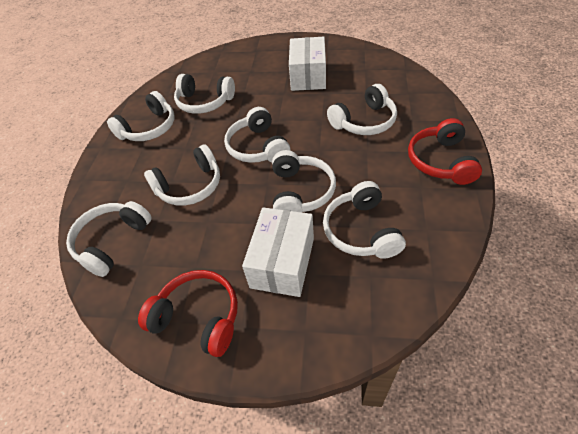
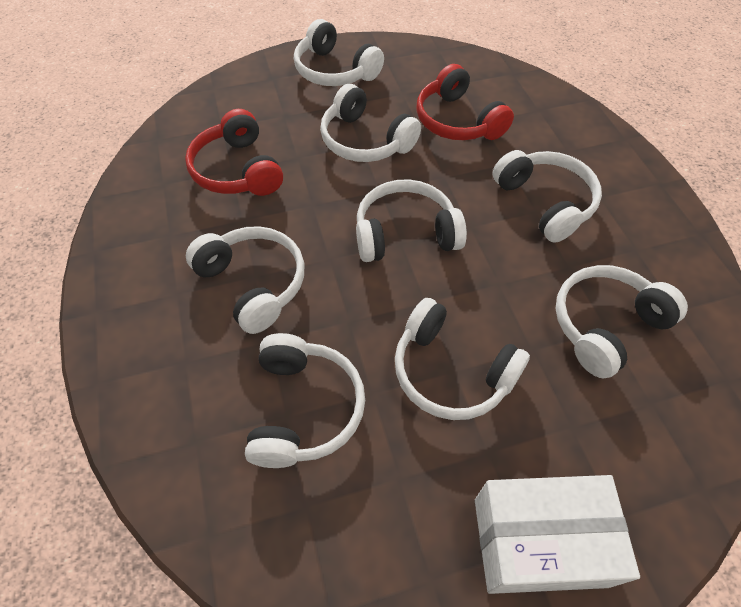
white box: 2 -> 1

